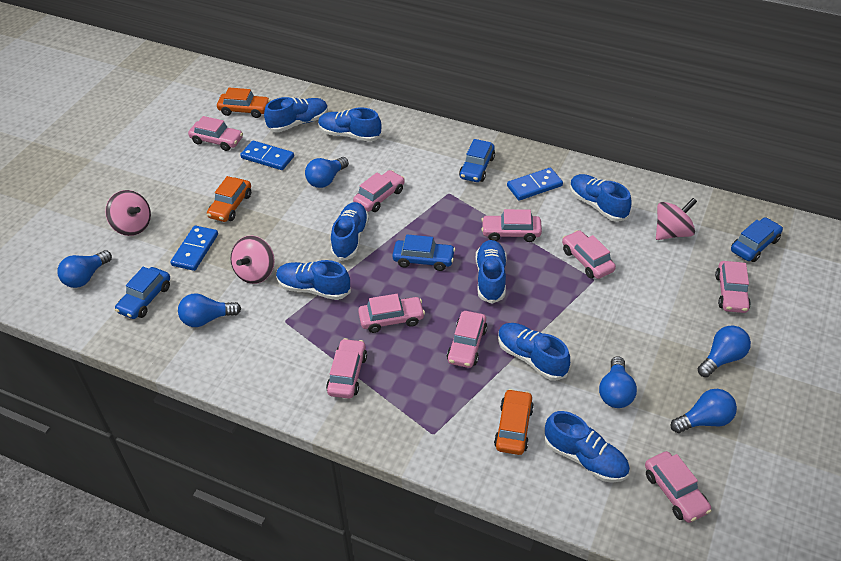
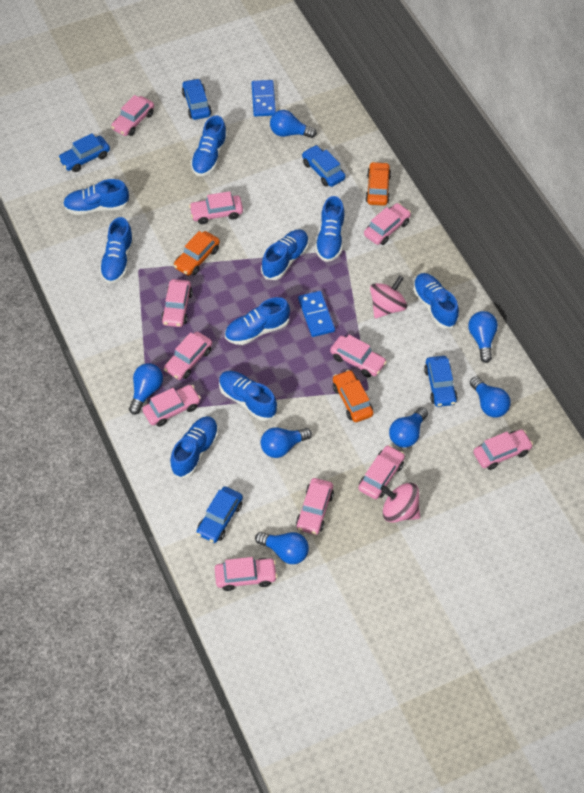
blue car: 4 -> 5
blue domino: 3 -> 2
blue light bulb: 6 -> 7
blue shoe: 8 -> 9
pink car: 9 -> 11
pink spinning top: 3 -> 2

